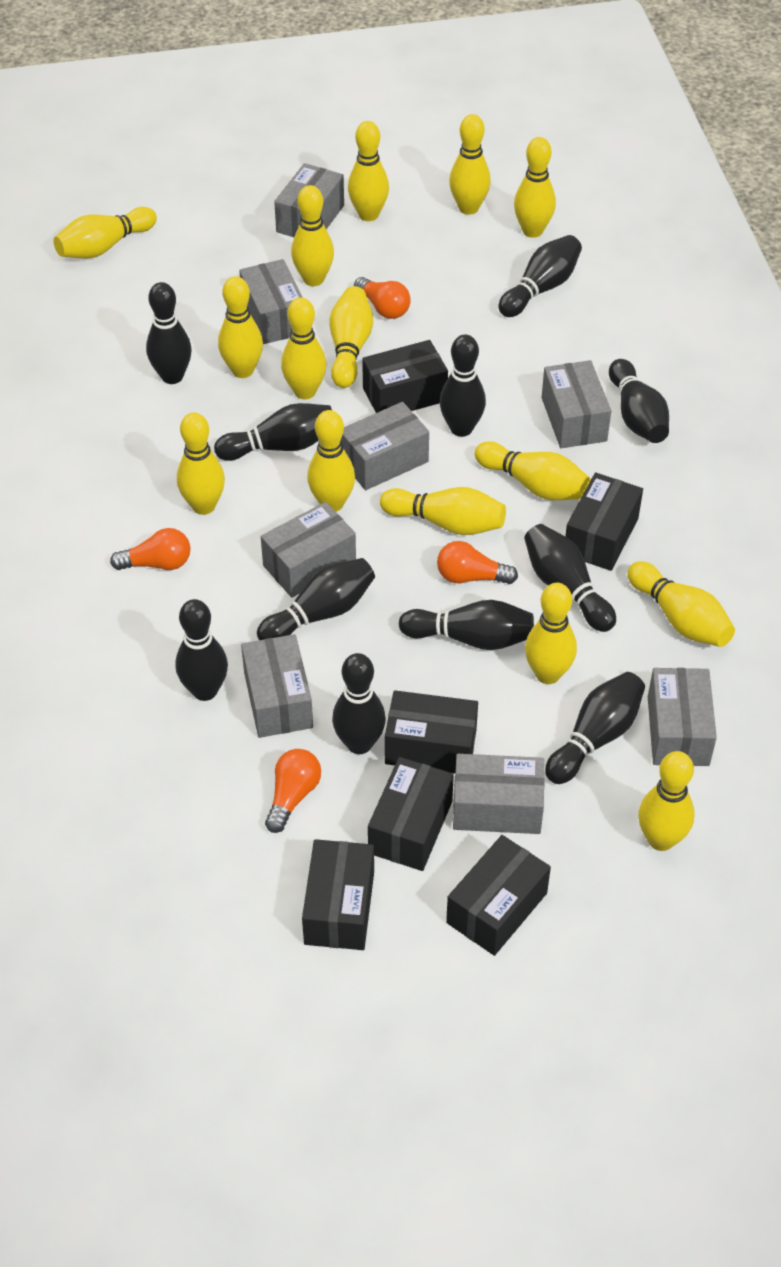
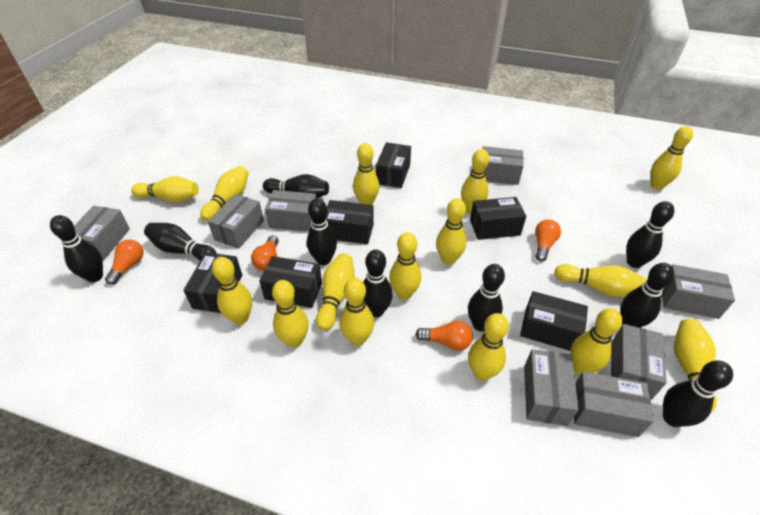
black bowling pin: 11 -> 9

